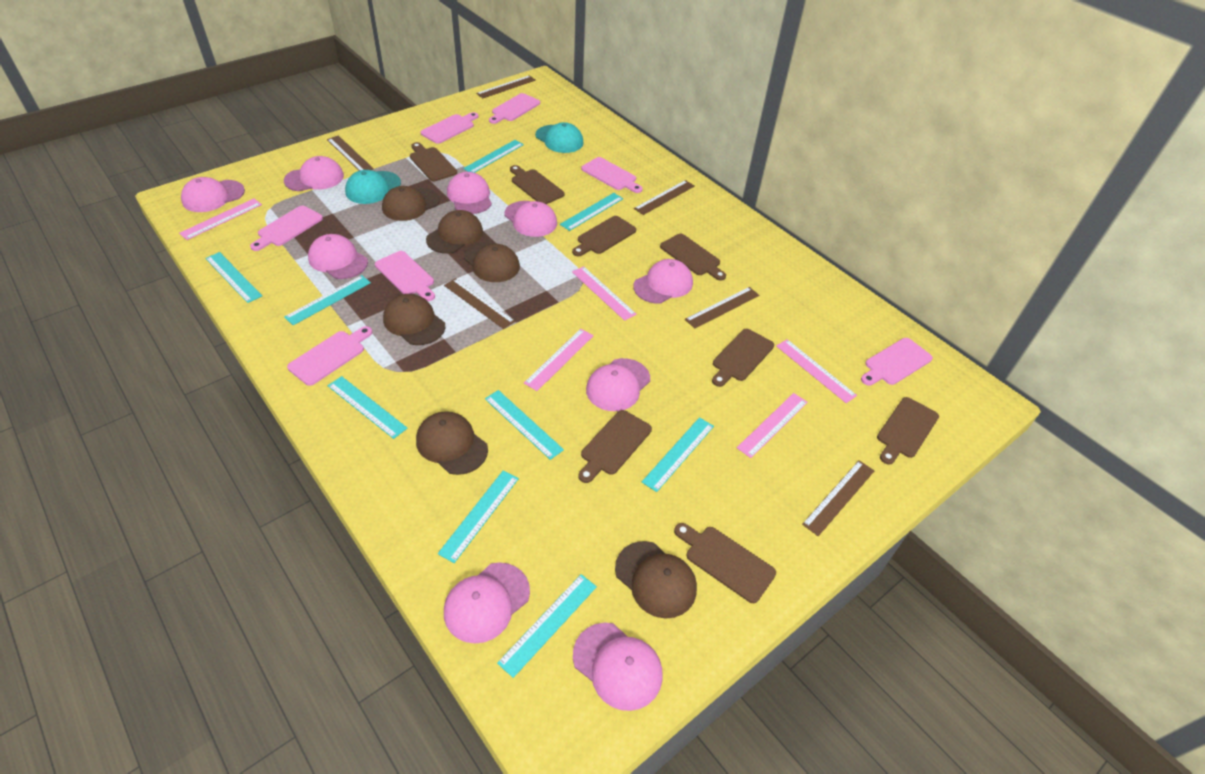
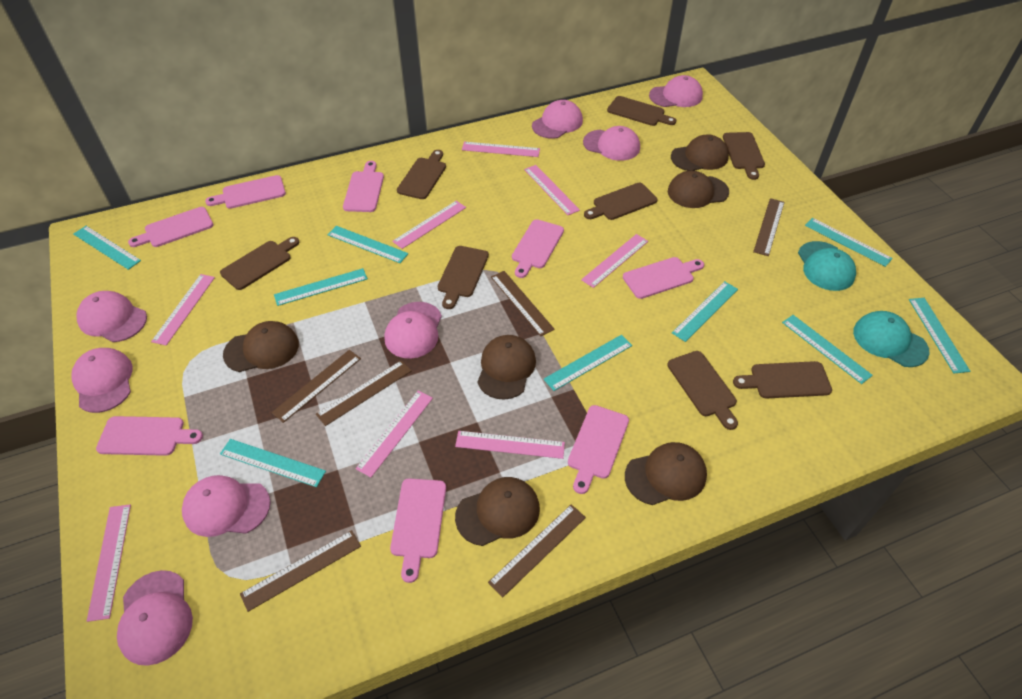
pink cap: 9 -> 8
pink cutting board: 7 -> 8
pink ruler: 5 -> 8

